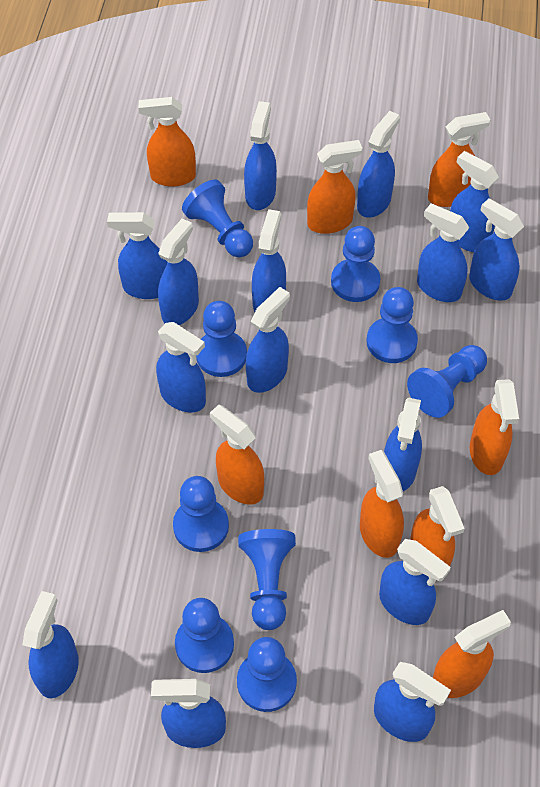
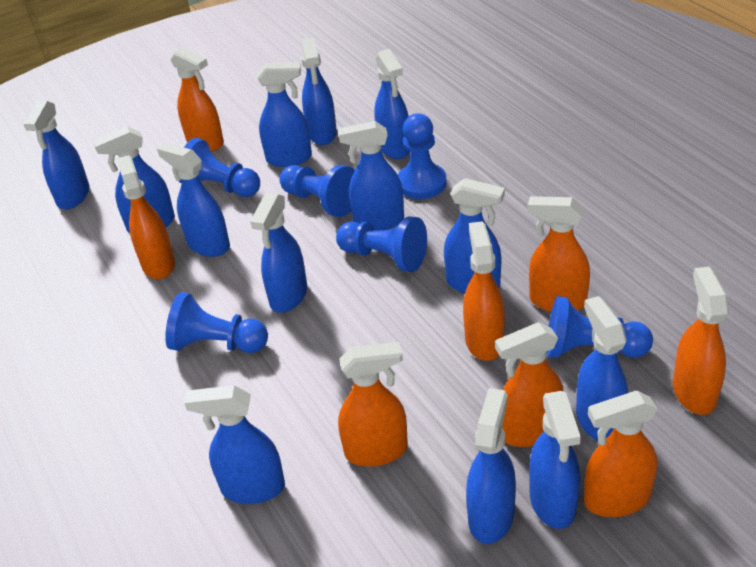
blue pawn: 9 -> 6
blue spray bottle: 15 -> 13

